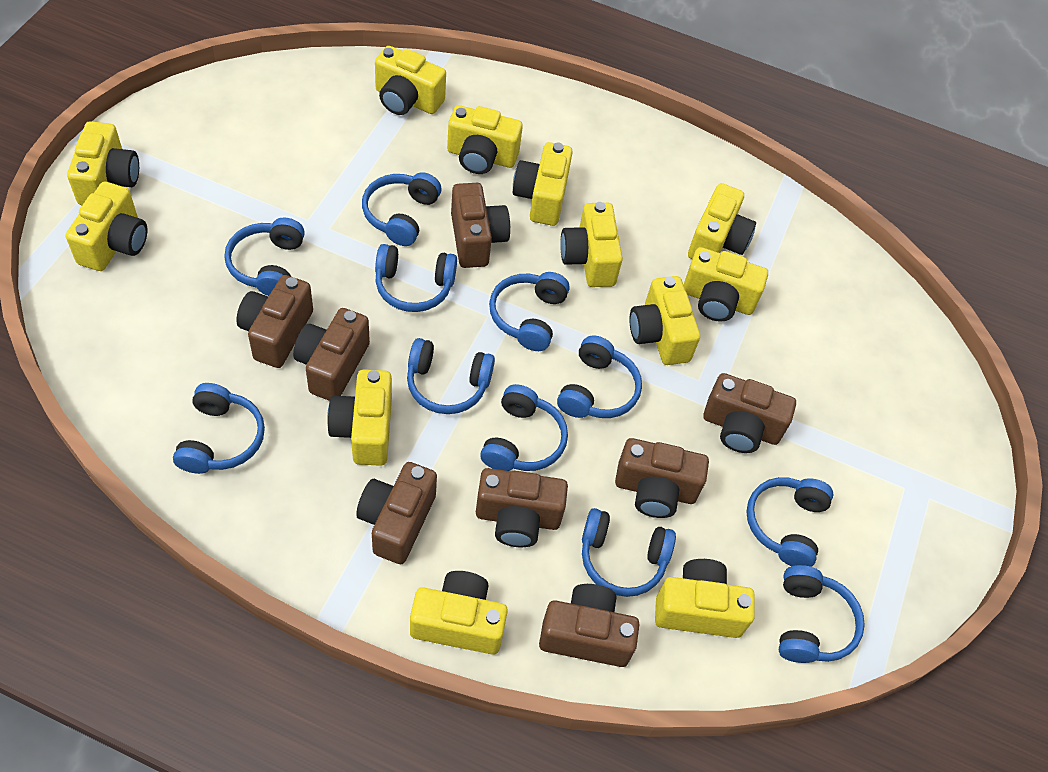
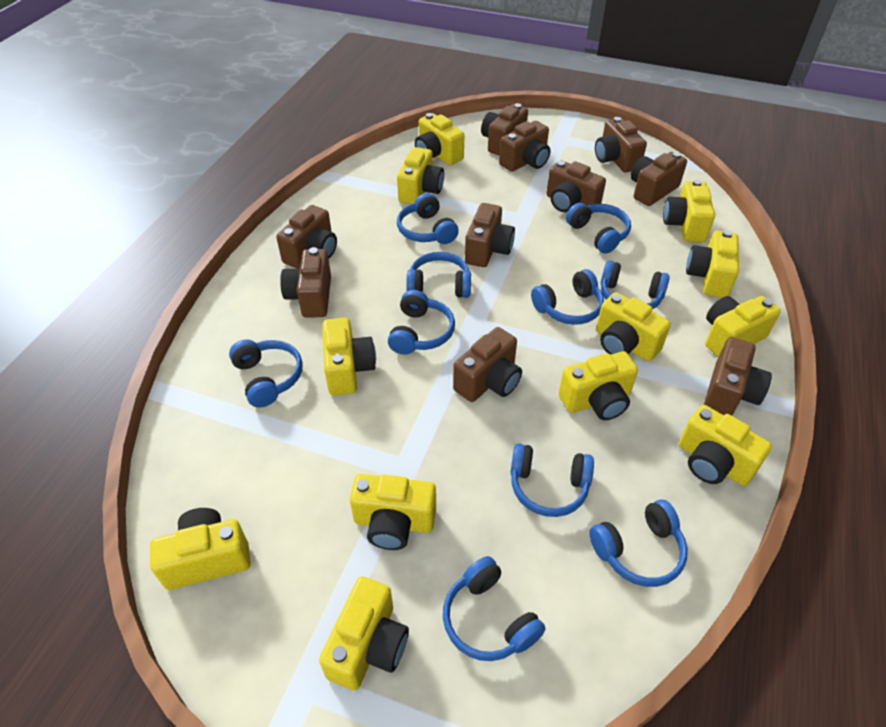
blue headphones: 11 -> 10
brown camera: 8 -> 10

